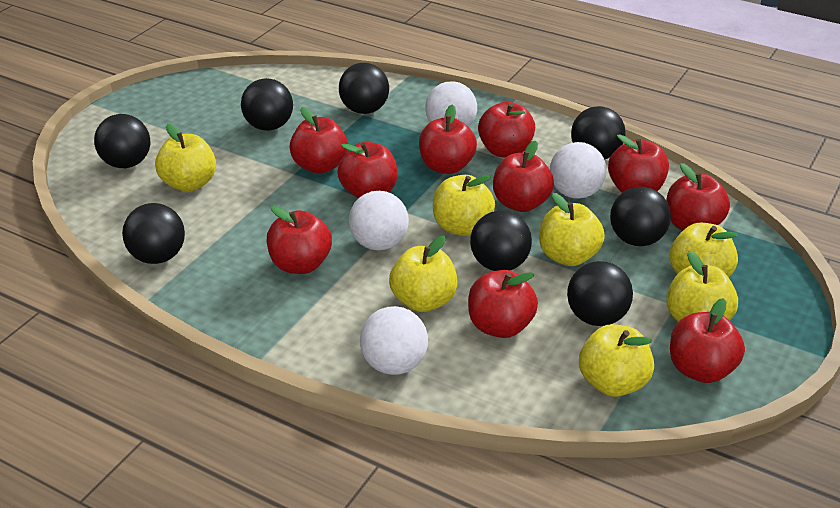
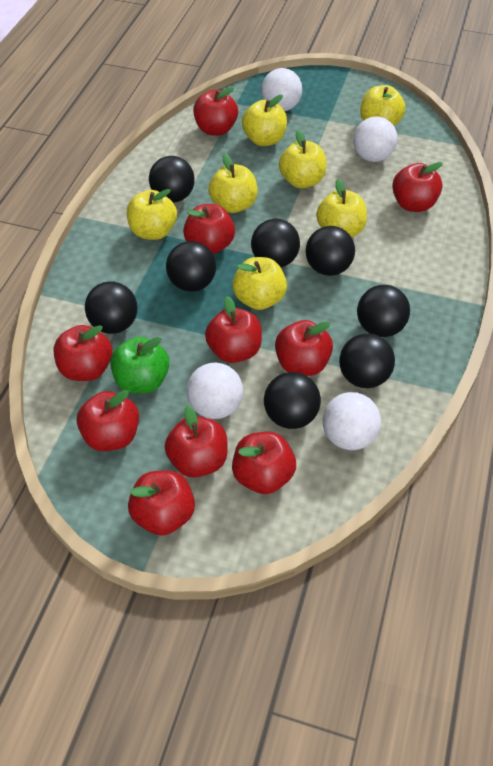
green apple: 0 -> 1

